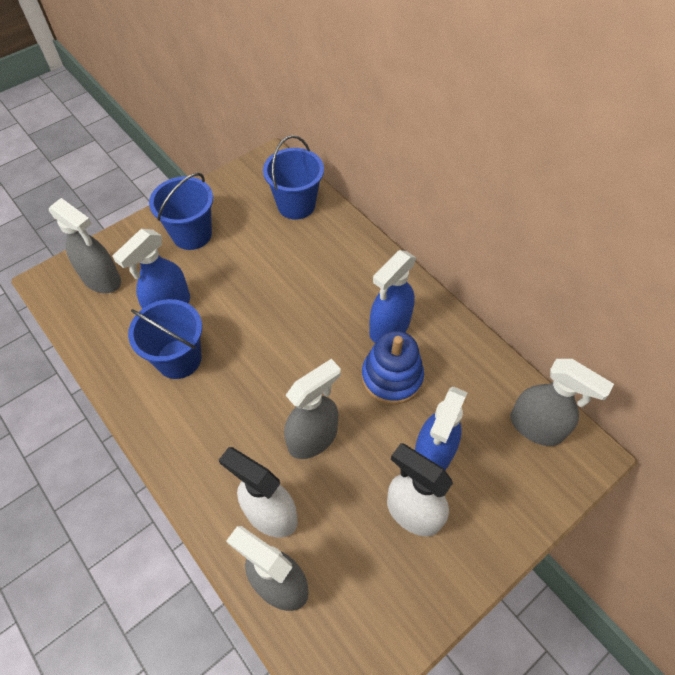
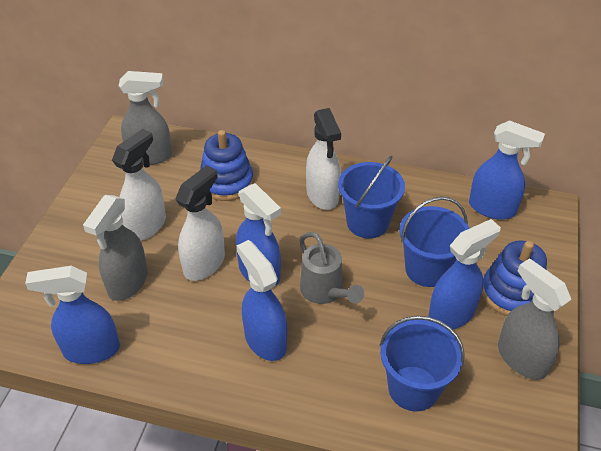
blue spray bottle: 3 -> 5
blue stacking toy: 1 -> 2
grey spray bottle: 4 -> 3
grey watering can: 0 -> 1
white spray bottle: 2 -> 3

